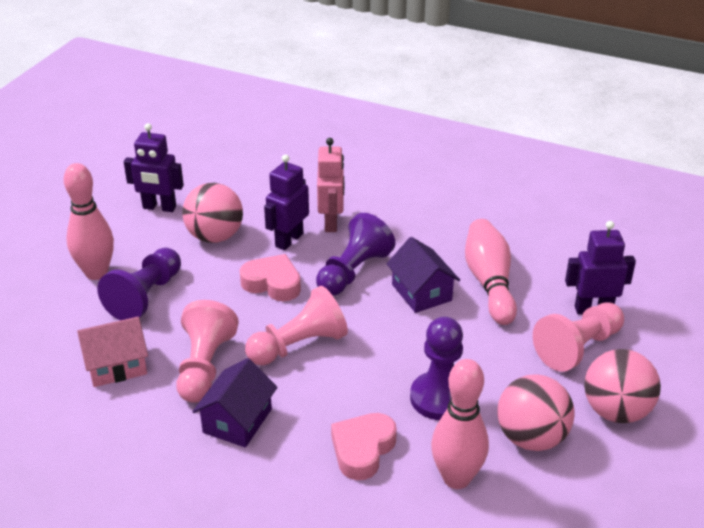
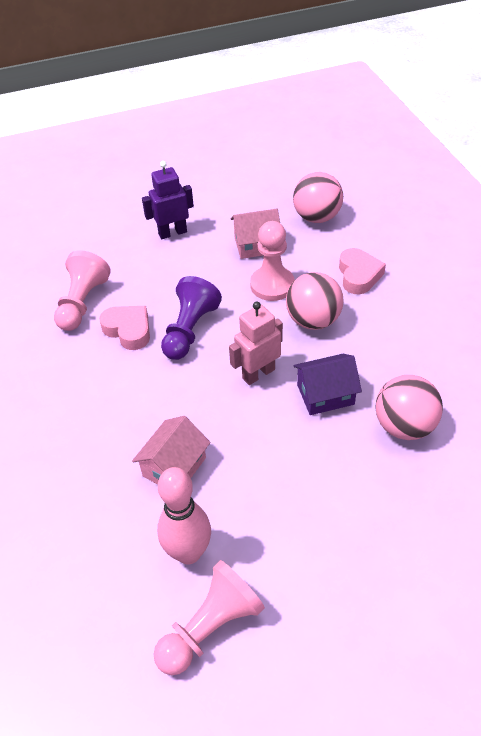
pink bowling pin: 3 -> 1
pink house: 1 -> 2
purple house: 2 -> 1
purple pawn: 3 -> 1
purple robot: 3 -> 1

